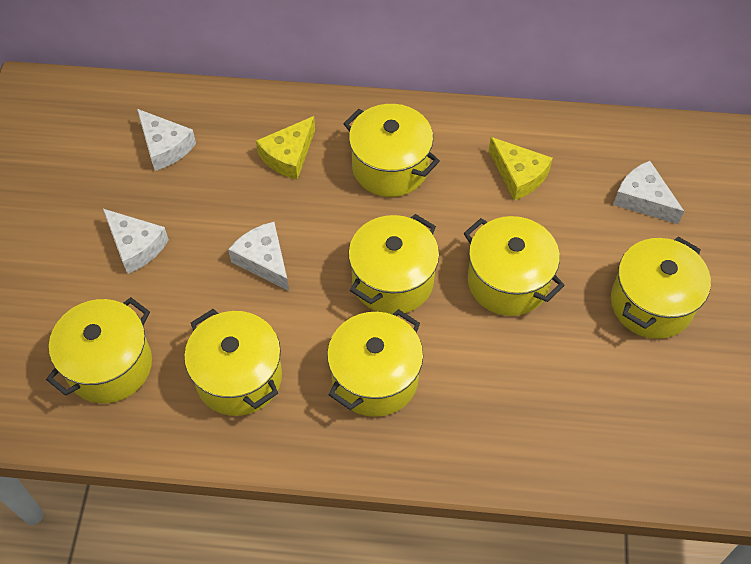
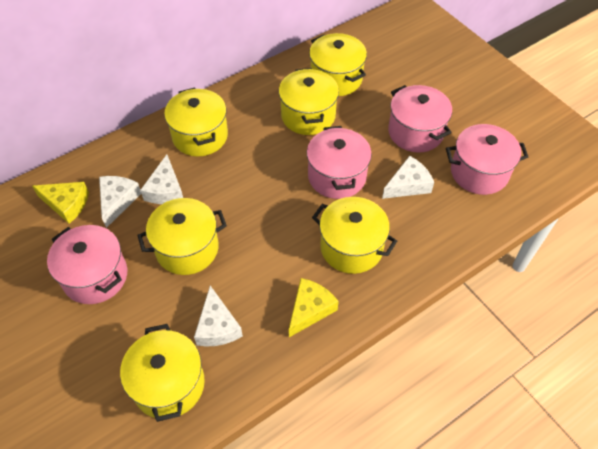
pink pot: 0 -> 4
yellow pot: 7 -> 6

